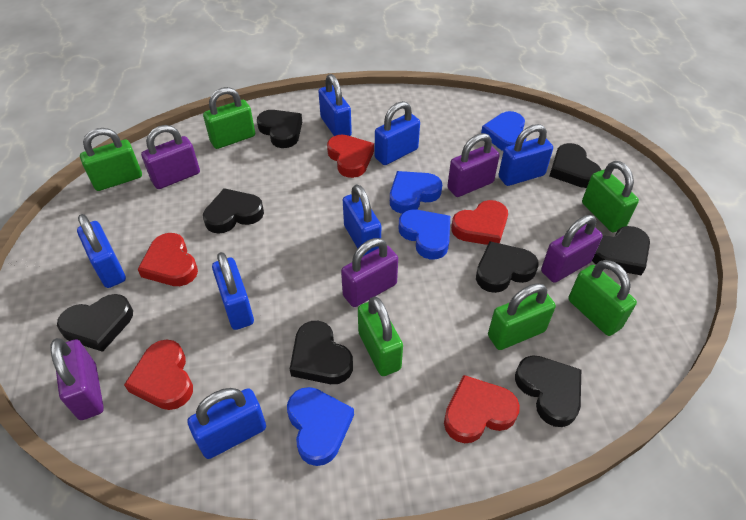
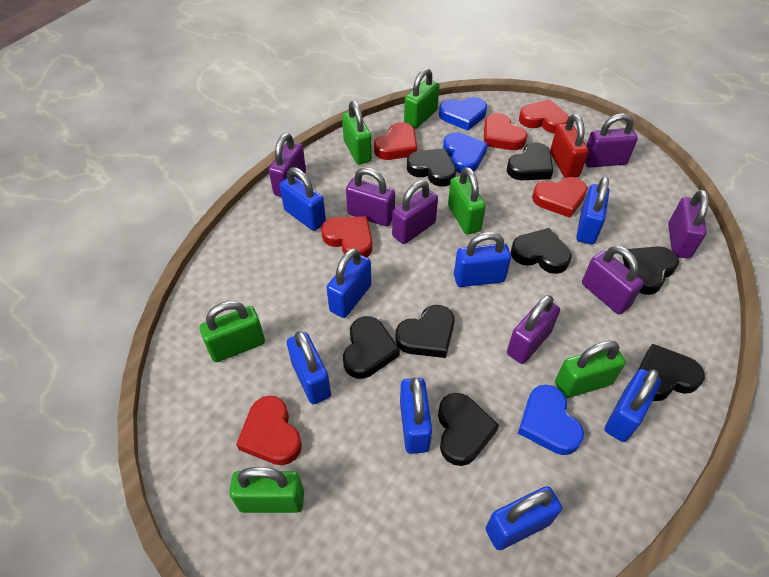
blue heart: 4 -> 3
blue padlock: 7 -> 8
purple padlock: 5 -> 7
red heart: 5 -> 6
red padlock: 0 -> 1

